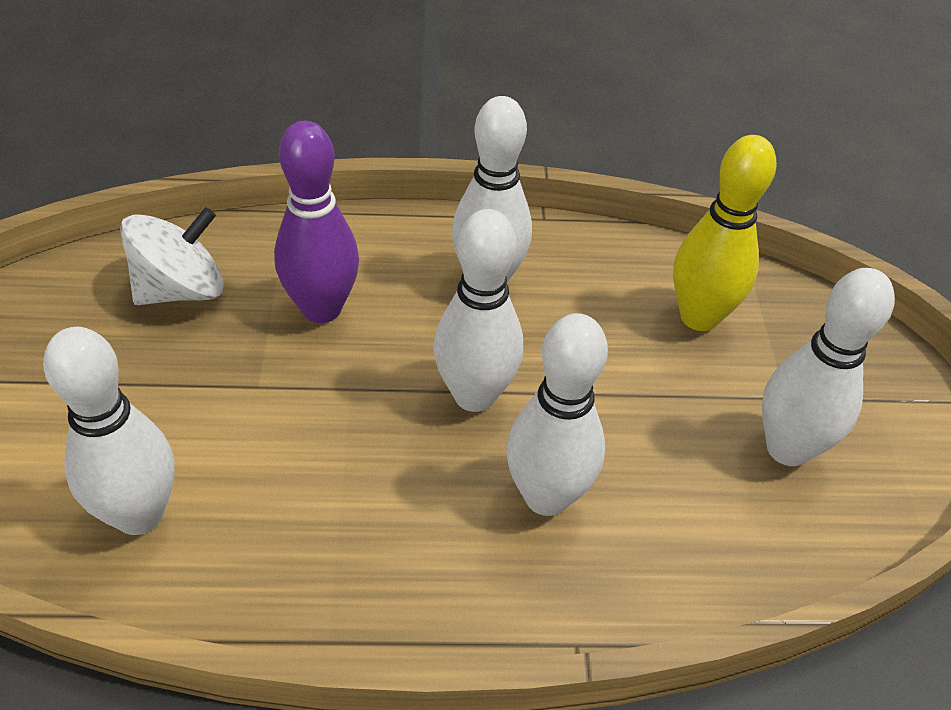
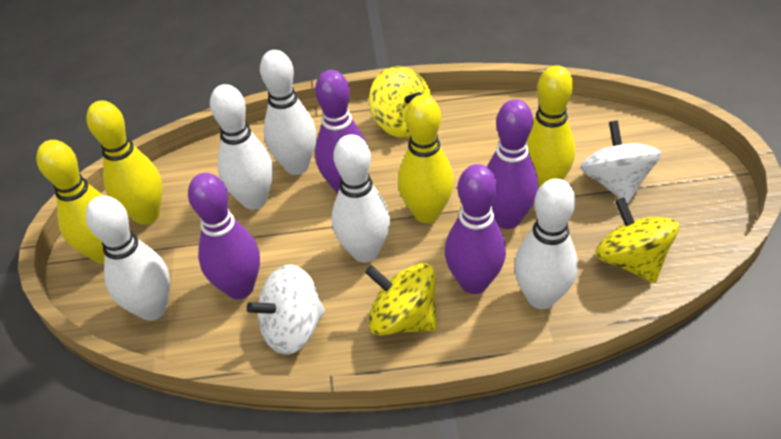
purple bowling pin: 1 -> 4
white spinning top: 1 -> 2
yellow bowling pin: 1 -> 4
yellow spinning top: 0 -> 3

